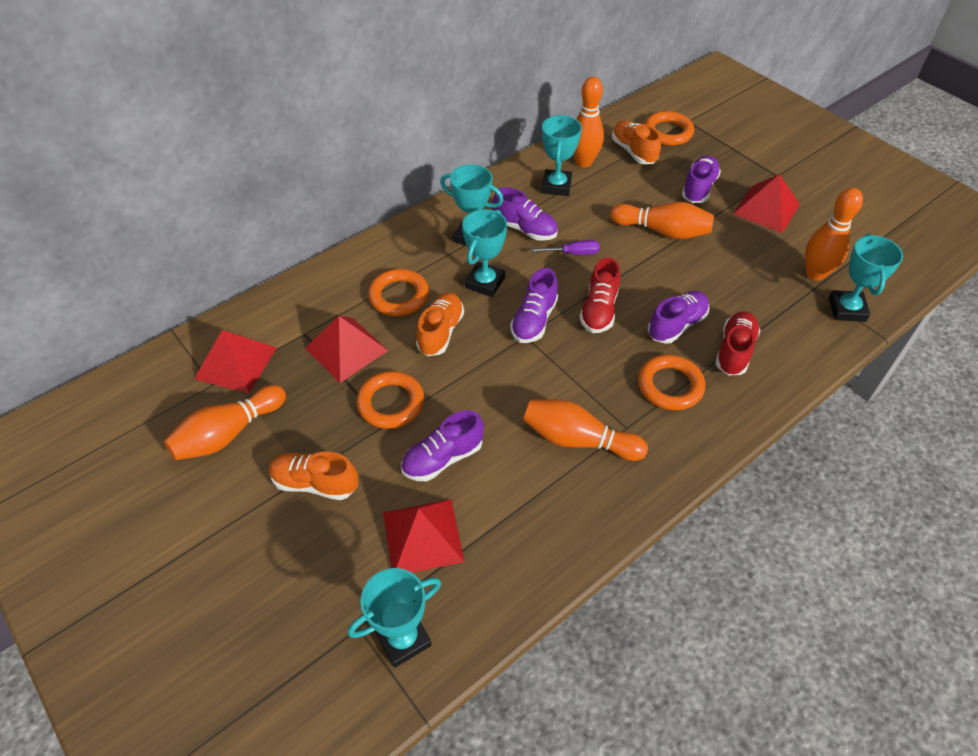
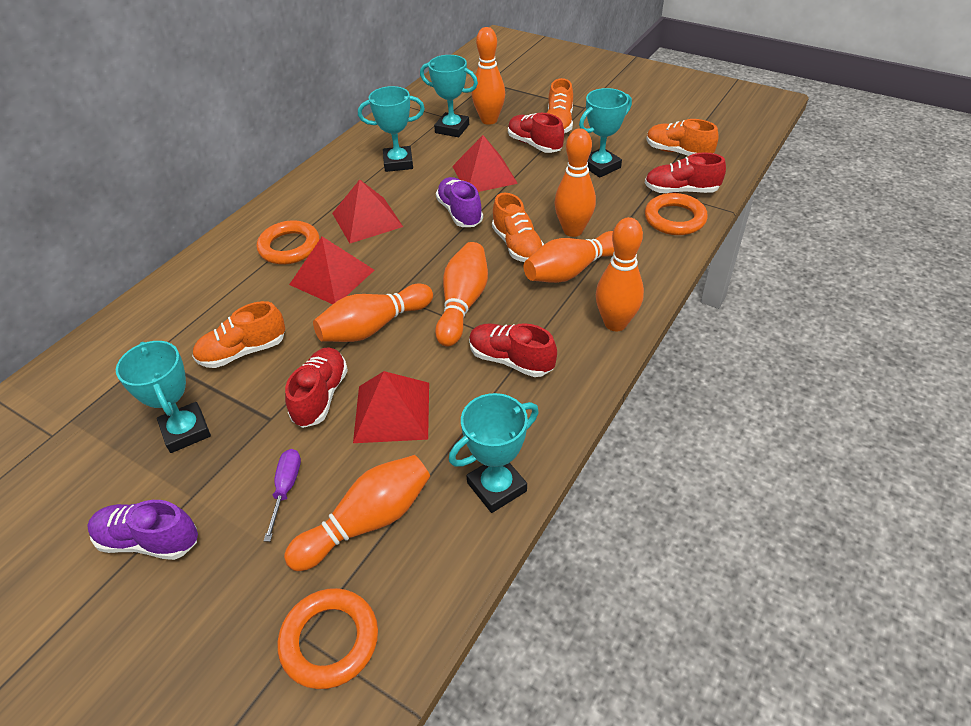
orange bowling pin: 5 -> 7
orange ring: 4 -> 3
orange shoe: 3 -> 4
purple shoe: 5 -> 2
red shoe: 2 -> 4

